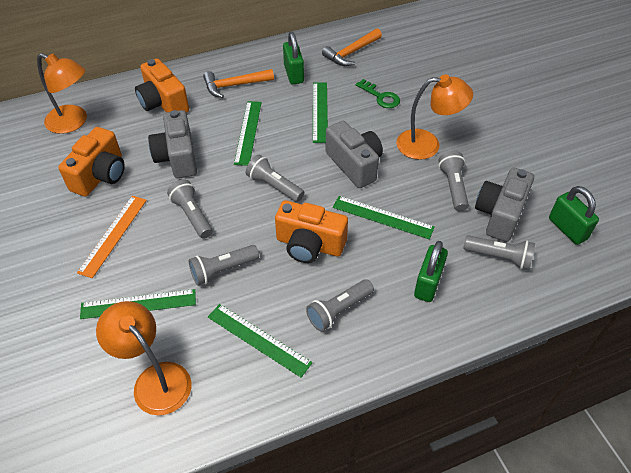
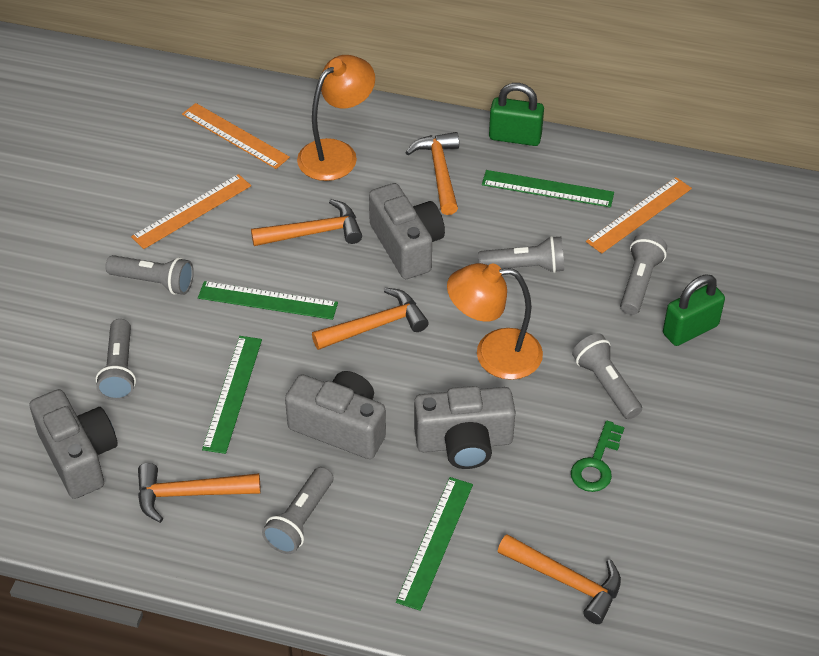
green padlock: 3 -> 2
green ruler: 5 -> 4
grey camera: 3 -> 4
orange camera: 3 -> 0
orange hammer: 2 -> 5
orange lamp: 3 -> 2
orange ruler: 1 -> 3

